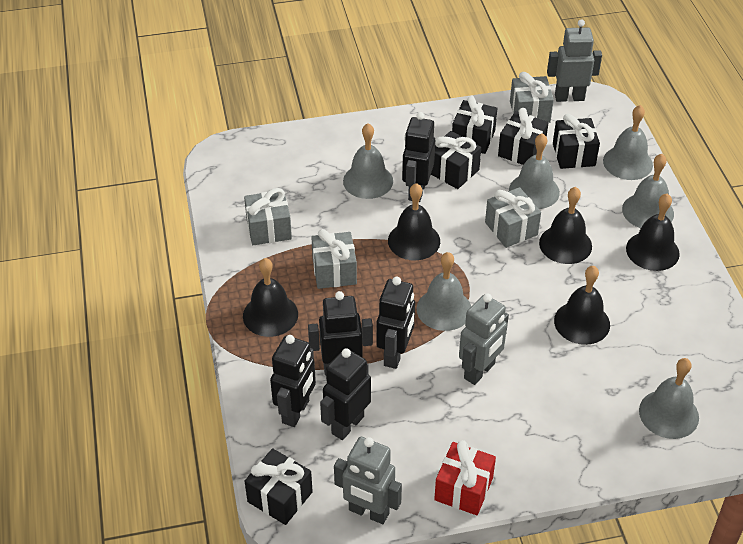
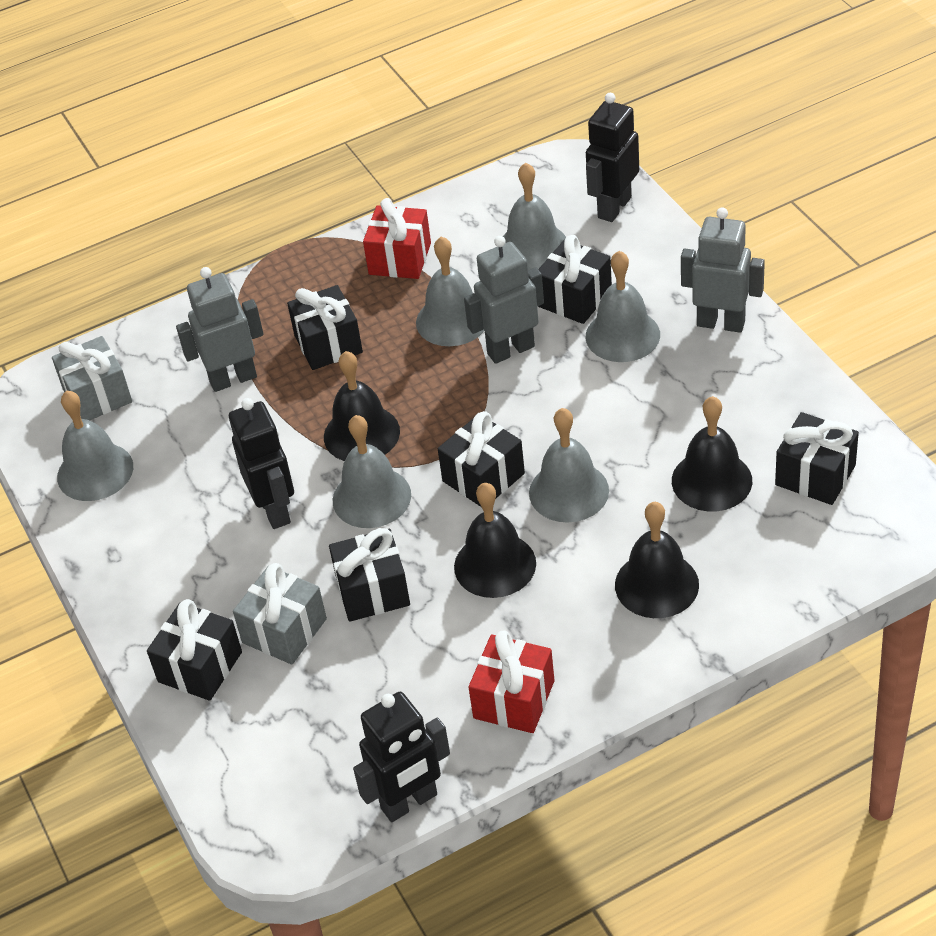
black bell: 5 -> 4
black gift: 5 -> 6
black robot: 5 -> 3
grey gift: 4 -> 2
red gift: 1 -> 2

